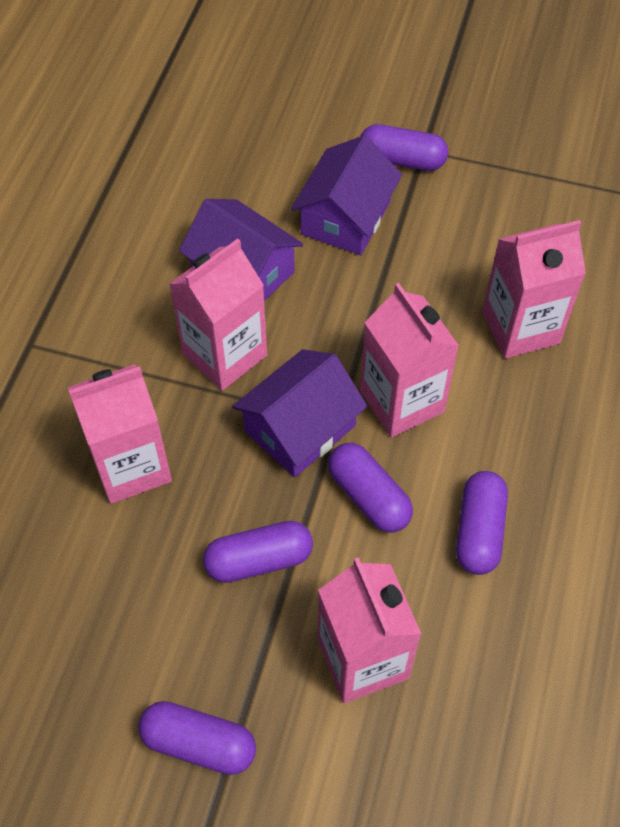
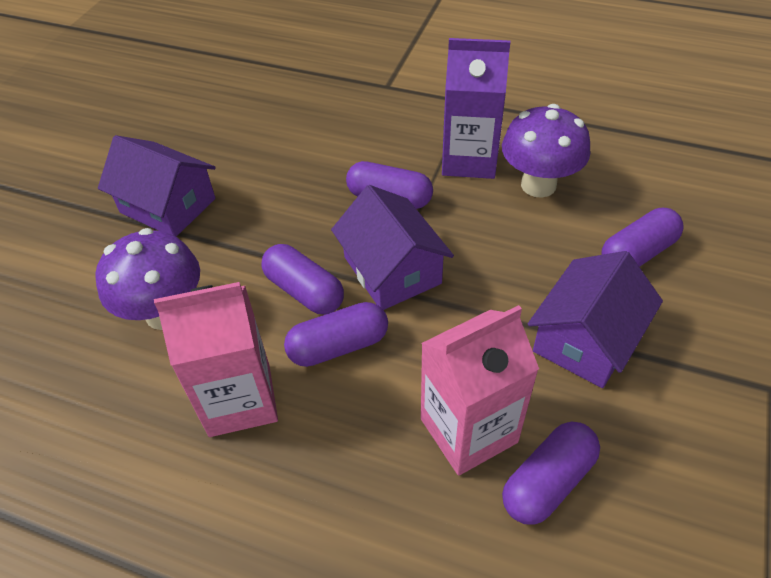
pink carton: 5 -> 2
purple carton: 0 -> 1
purple mushroom: 0 -> 2

